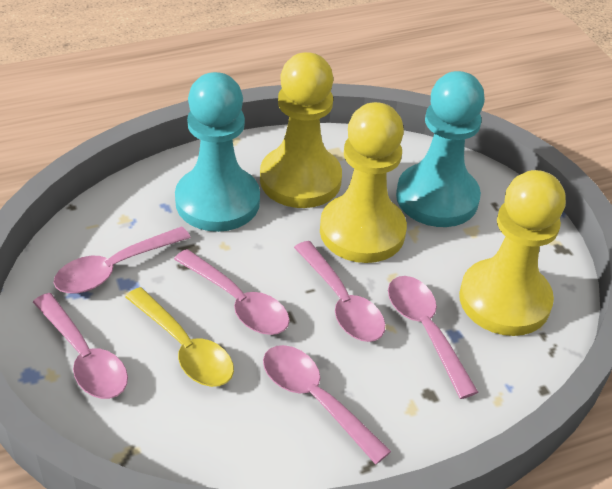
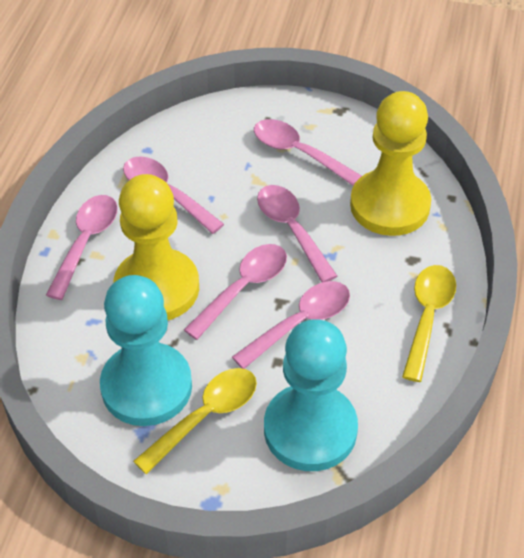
yellow pawn: 3 -> 2
yellow spoon: 1 -> 2

